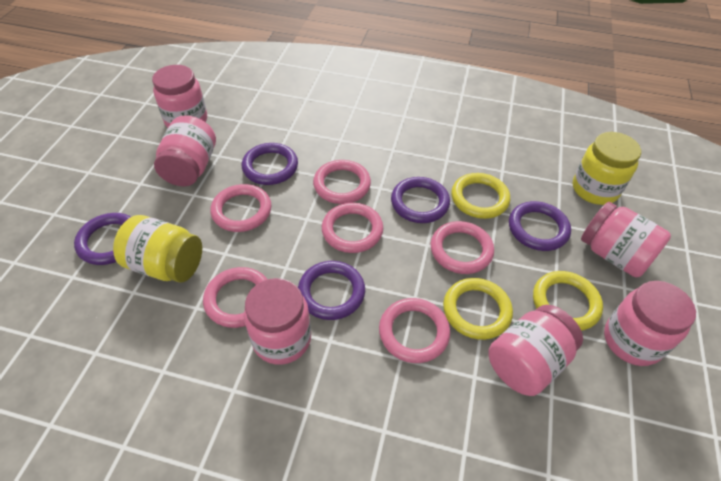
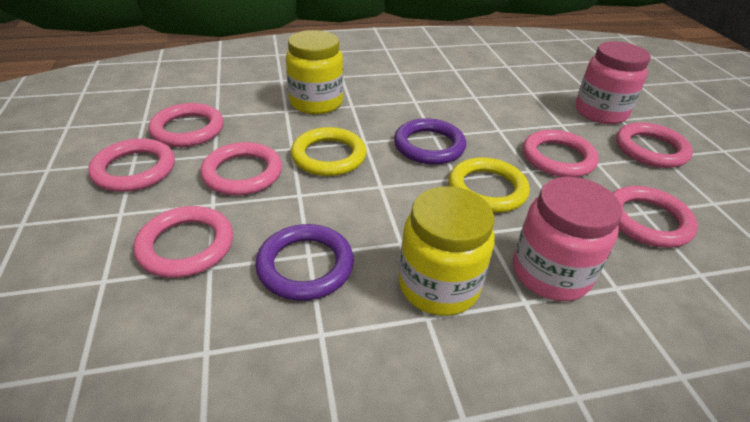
pink jar: 6 -> 2
pink ring: 6 -> 7
purple ring: 5 -> 2
yellow ring: 3 -> 2

